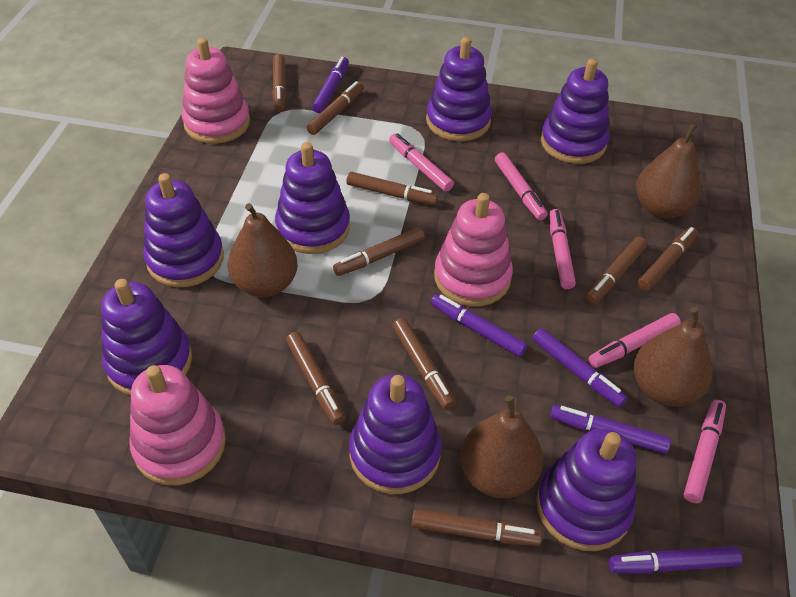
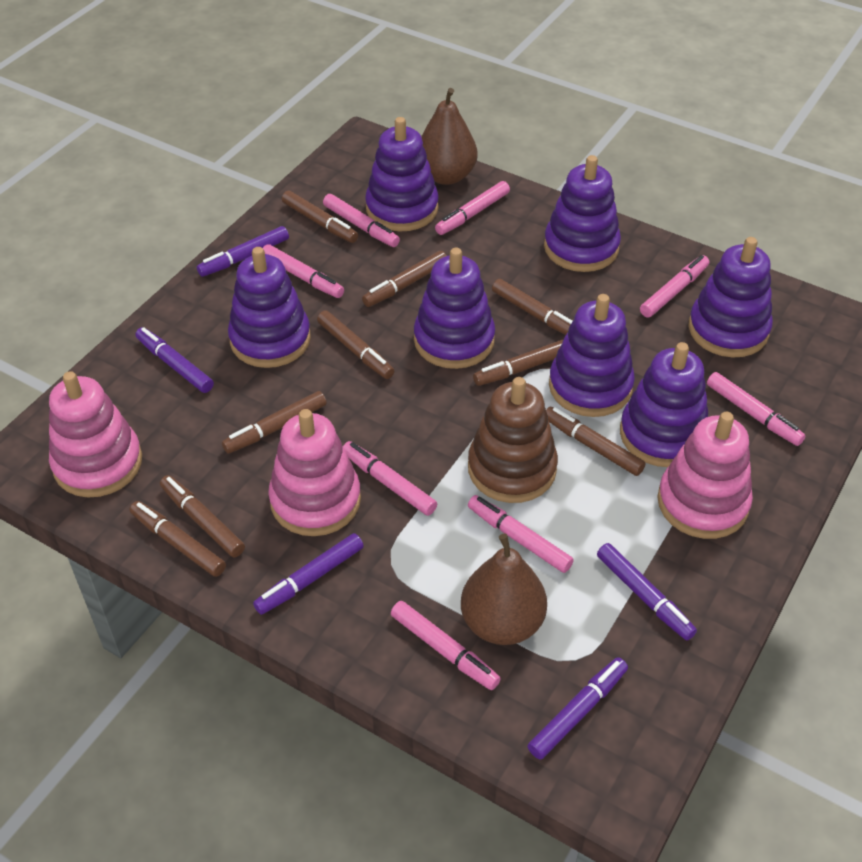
brown pear: 4 -> 2
brown stacking toy: 0 -> 1
pink marker: 5 -> 8

